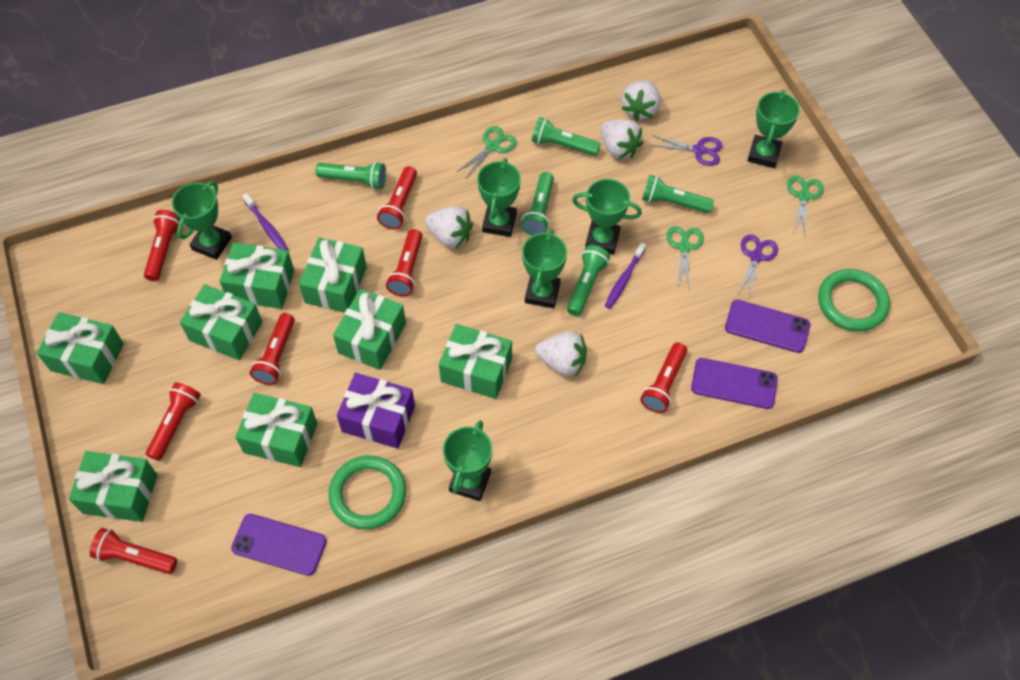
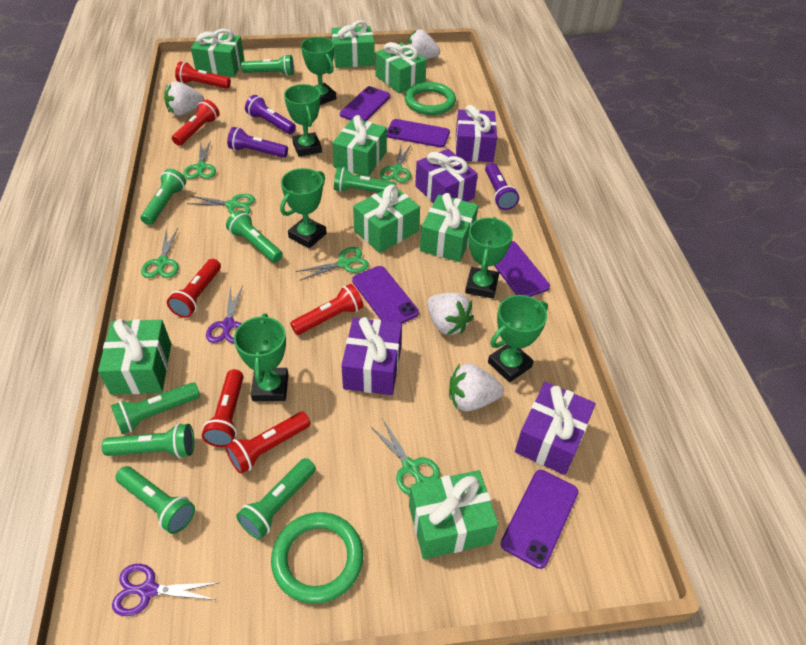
green flashlight: 5 -> 8
green scissors: 3 -> 6
purple flashlight: 0 -> 3
purple gift: 1 -> 4
purple phone: 3 -> 5
purple toothbrush: 2 -> 0
red flashlight: 7 -> 6

